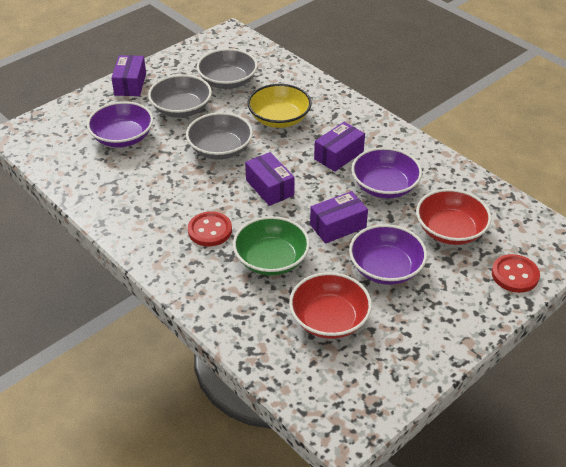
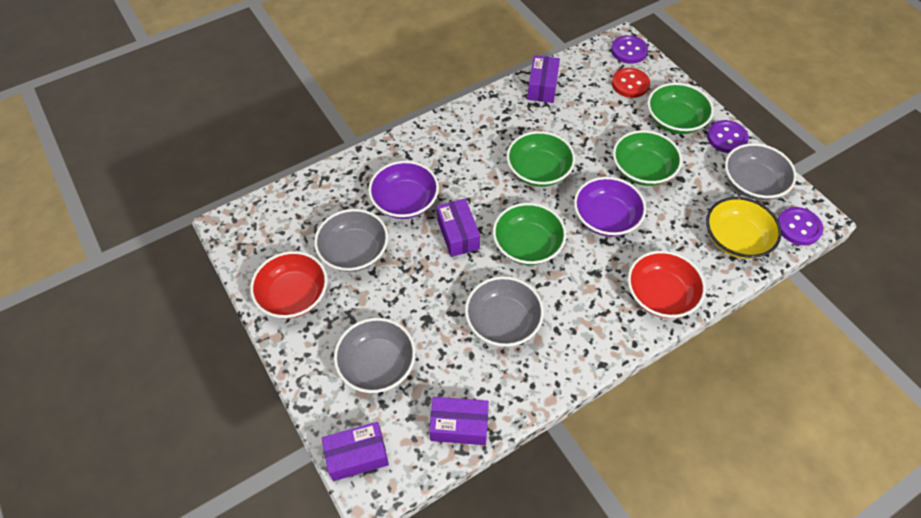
green bowl: 1 -> 4
grey bowl: 3 -> 4
purple bowl: 3 -> 2
purple button: 0 -> 3
red button: 2 -> 1

